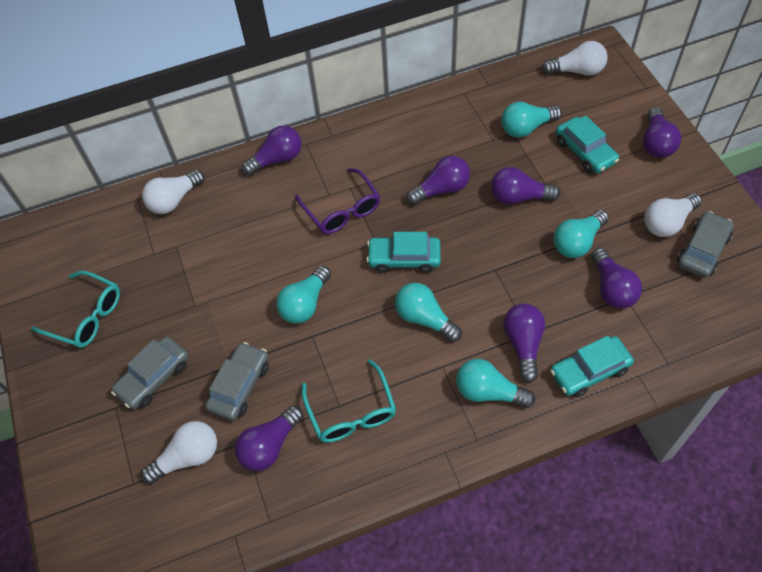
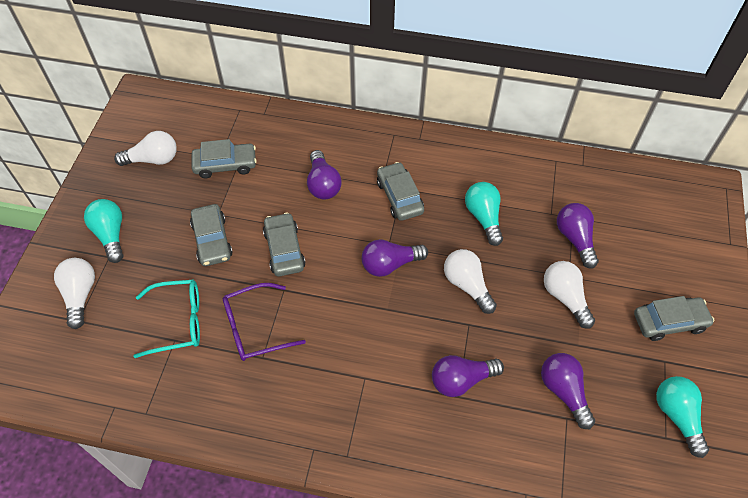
grey car: 3 -> 5
purple light bulb: 7 -> 5
turquoise car: 3 -> 0
turquoise glasses: 2 -> 1
turquoise light bulb: 5 -> 3

